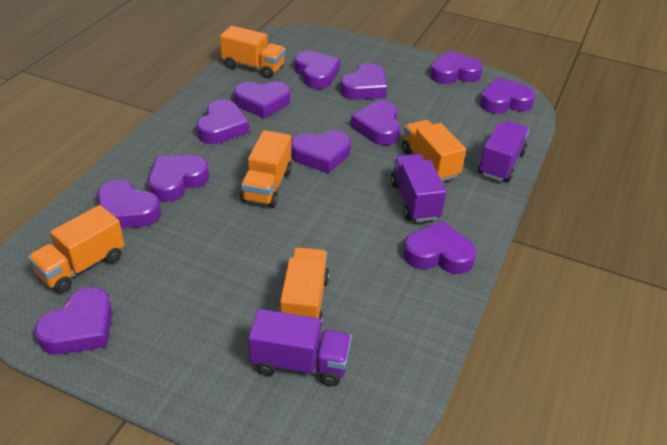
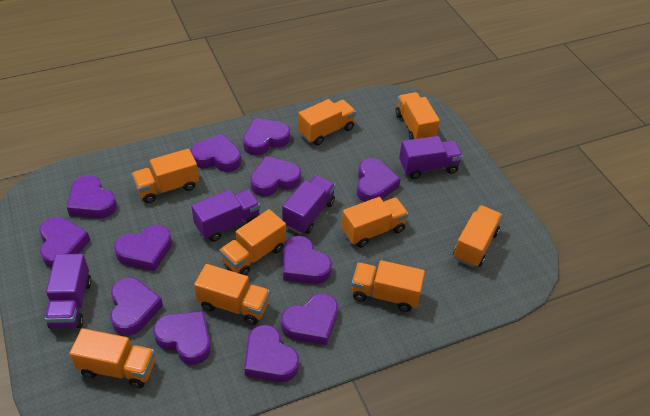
orange truck: 5 -> 9
purple truck: 3 -> 4

